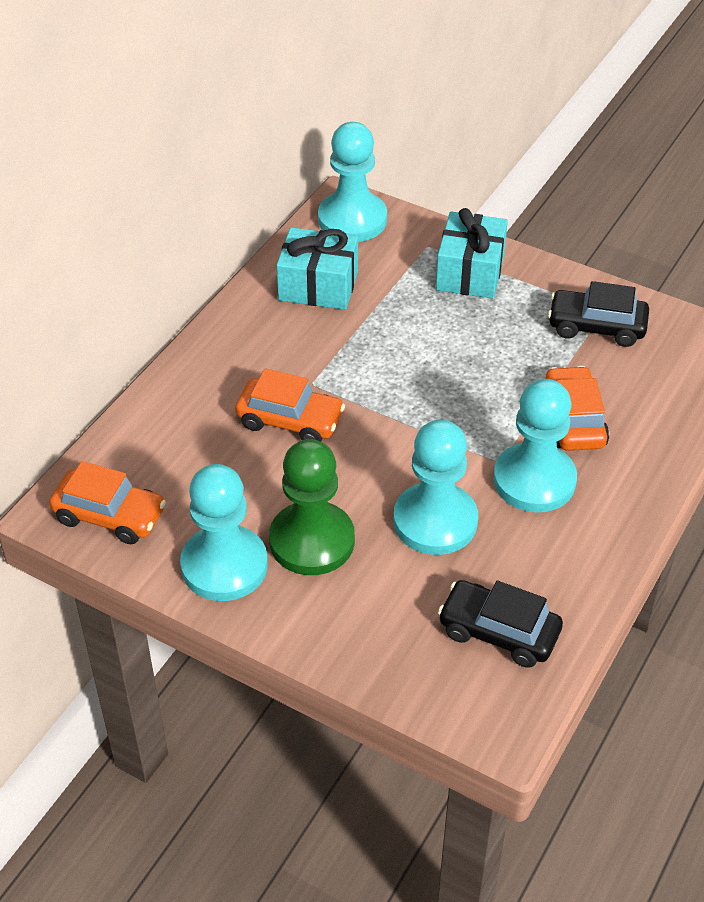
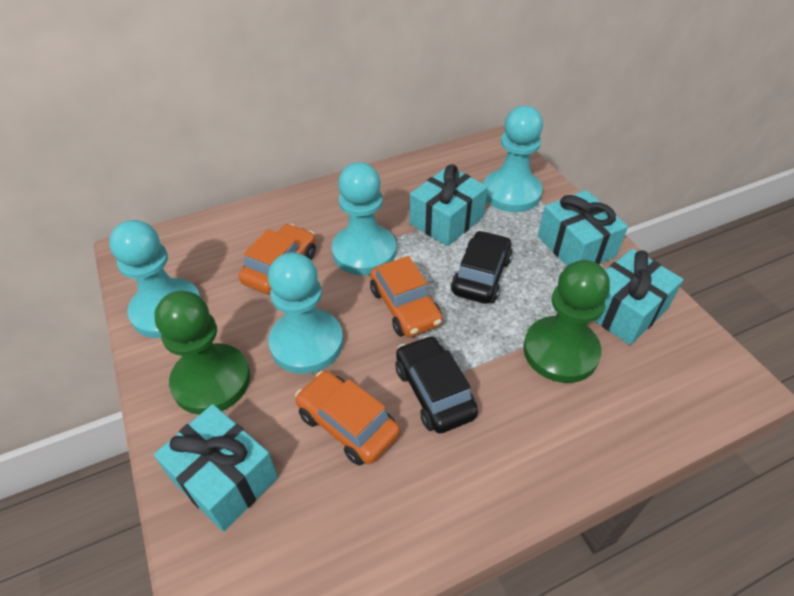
green pawn: 1 -> 2
turquoise gift: 2 -> 4

